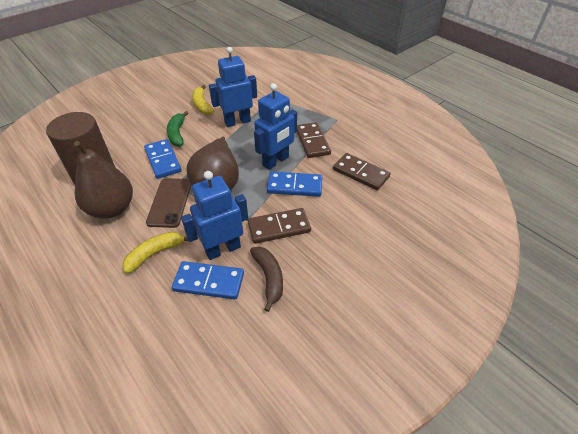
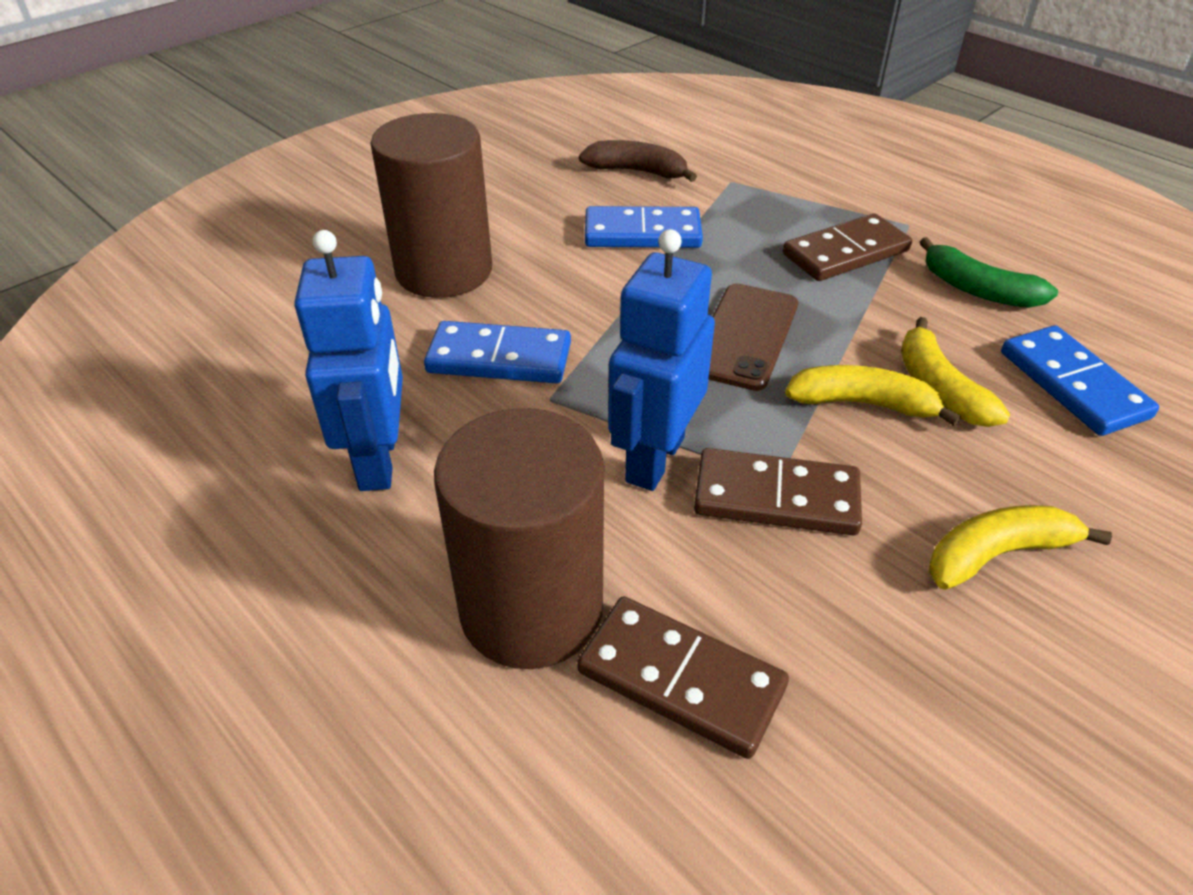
blue robot: 3 -> 2
brown cylinder: 1 -> 2
brown pear: 2 -> 0
yellow banana: 2 -> 3

